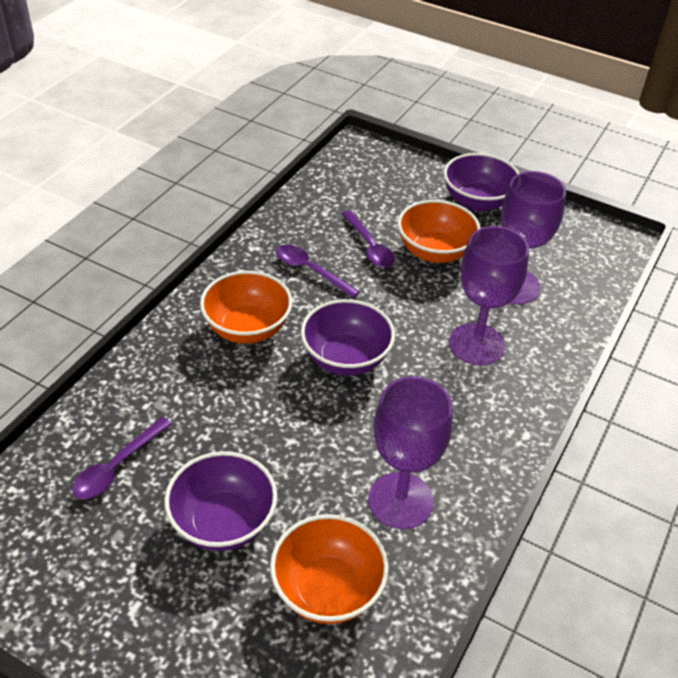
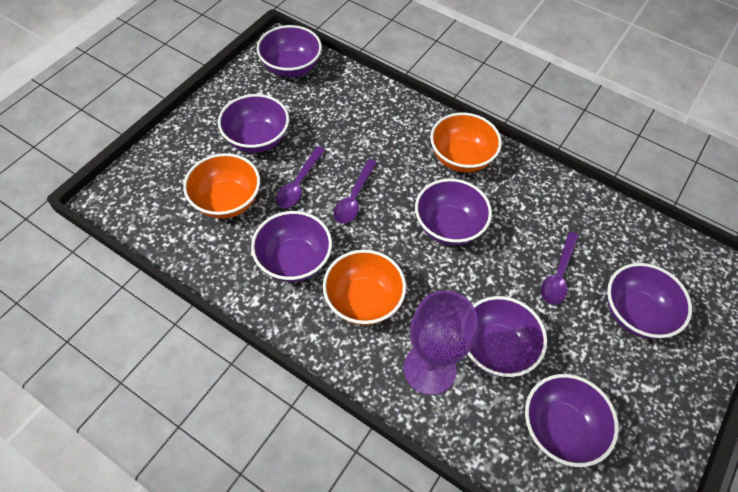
purple bowl: 3 -> 7
purple goblet: 3 -> 1

